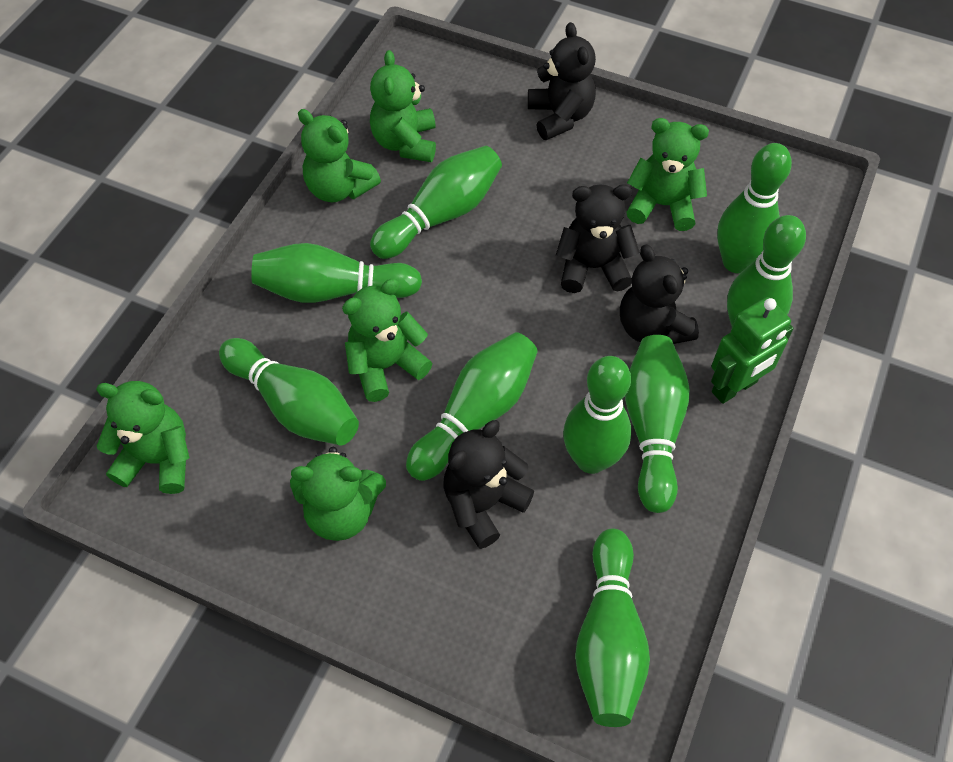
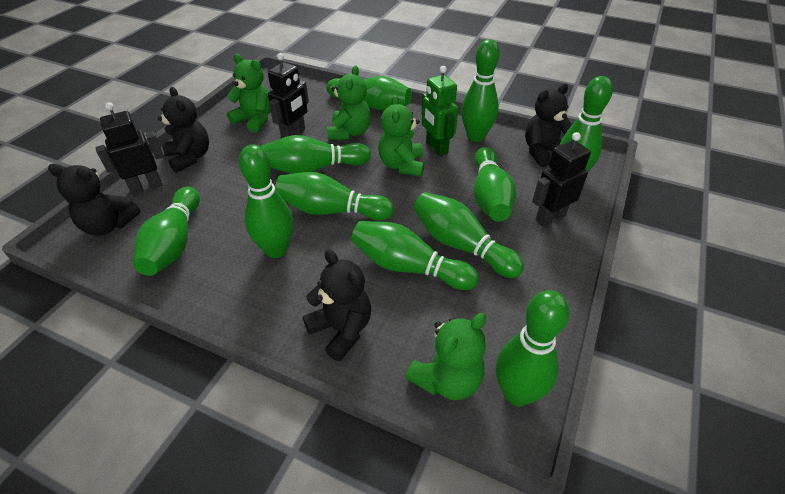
black robot: 0 -> 3
green bowling pin: 9 -> 11
green teddy bear: 6 -> 4

